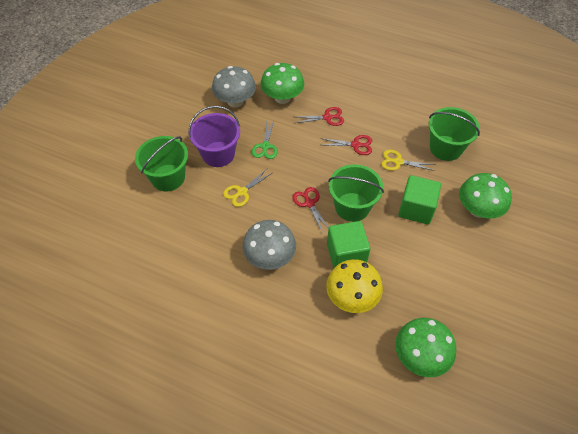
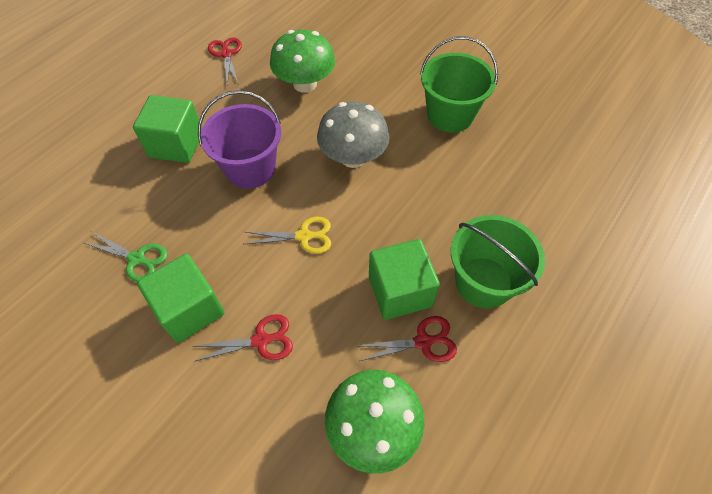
green bucket: 3 -> 2
green cube: 2 -> 3
green mushroom: 3 -> 2
grey mushroom: 2 -> 1
yellow mushroom: 1 -> 0
yellow scissors: 2 -> 1

